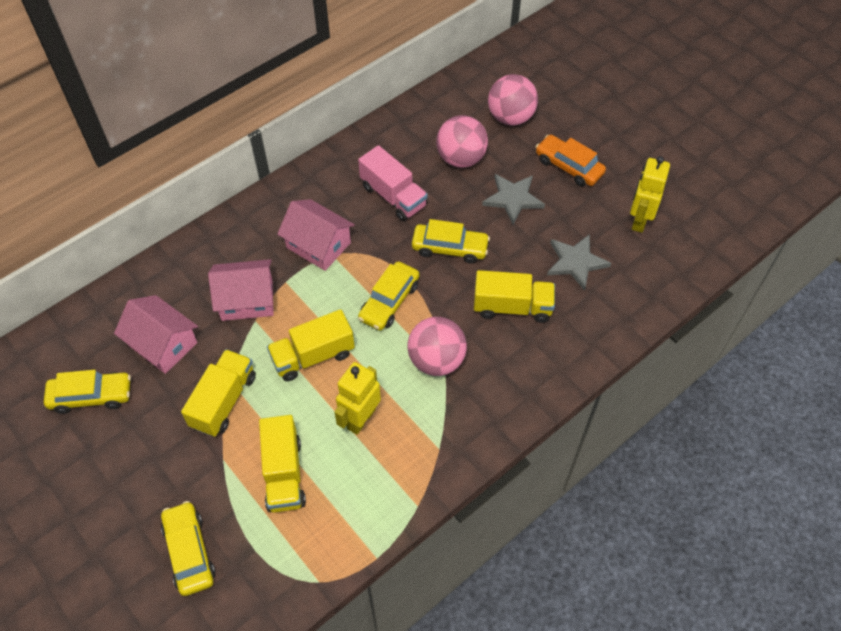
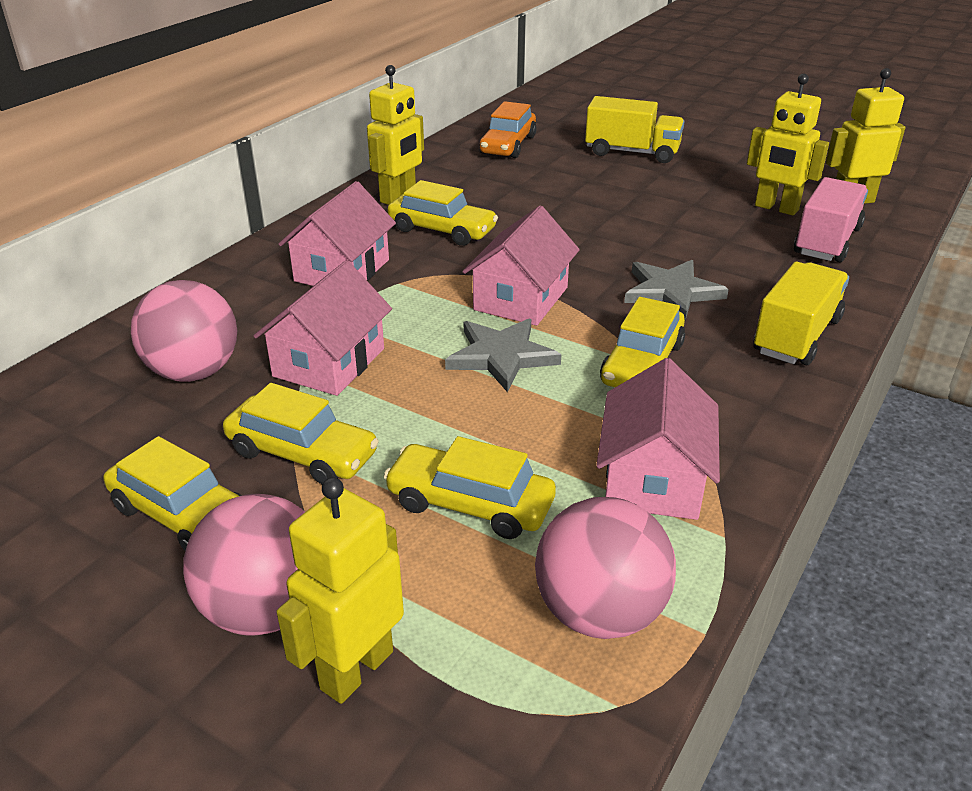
pink house: 3 -> 4
yellow car: 4 -> 5
yellow robot: 2 -> 4
yellow truck: 4 -> 2

